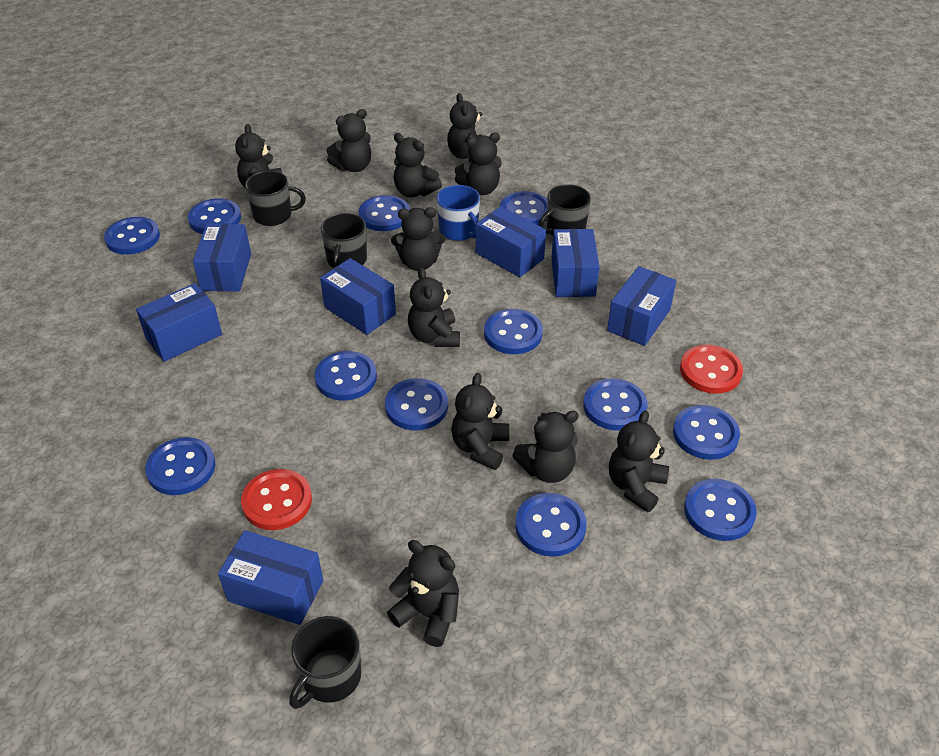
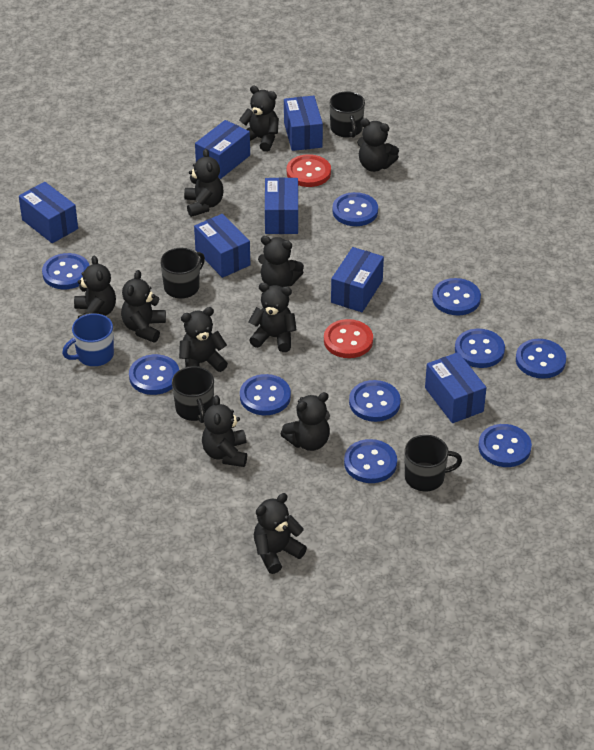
blue button: 12 -> 10

